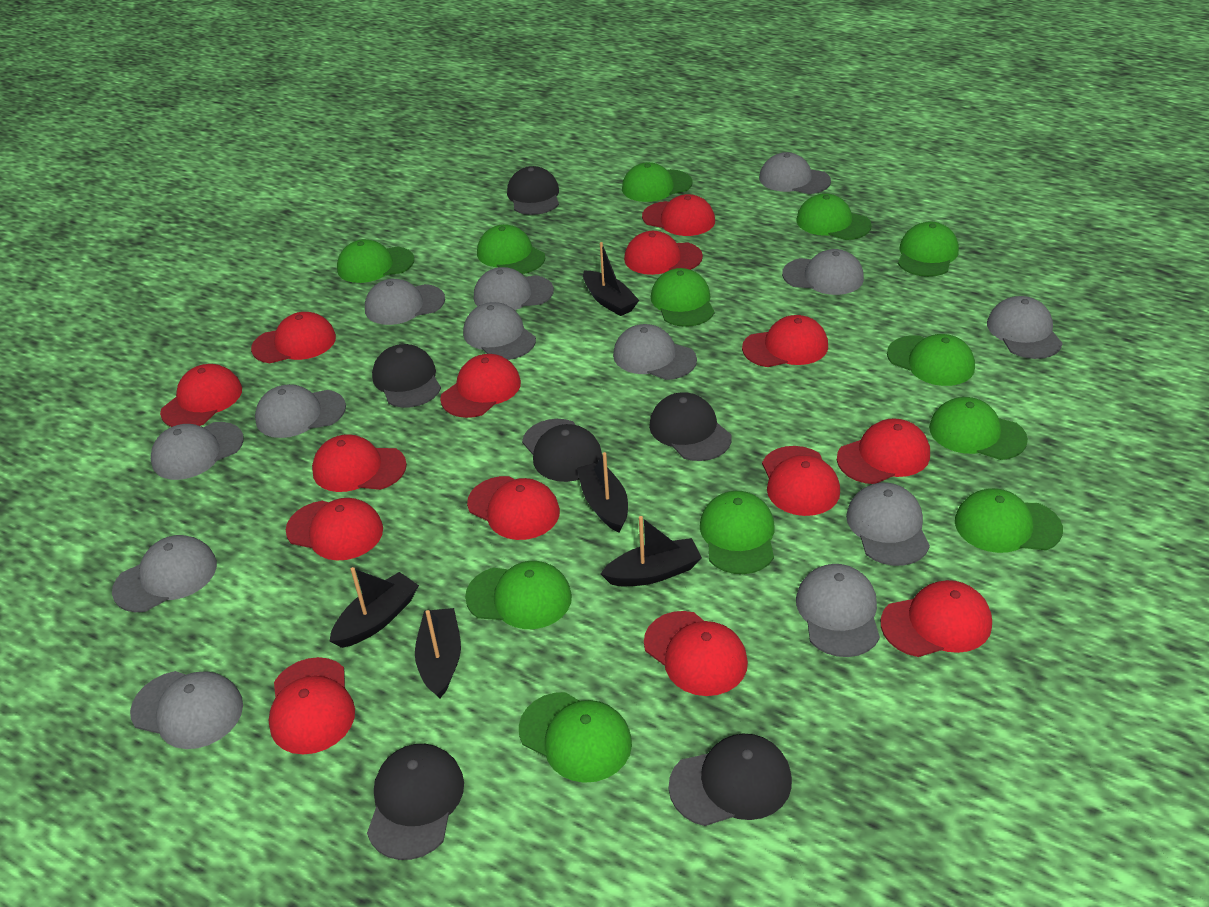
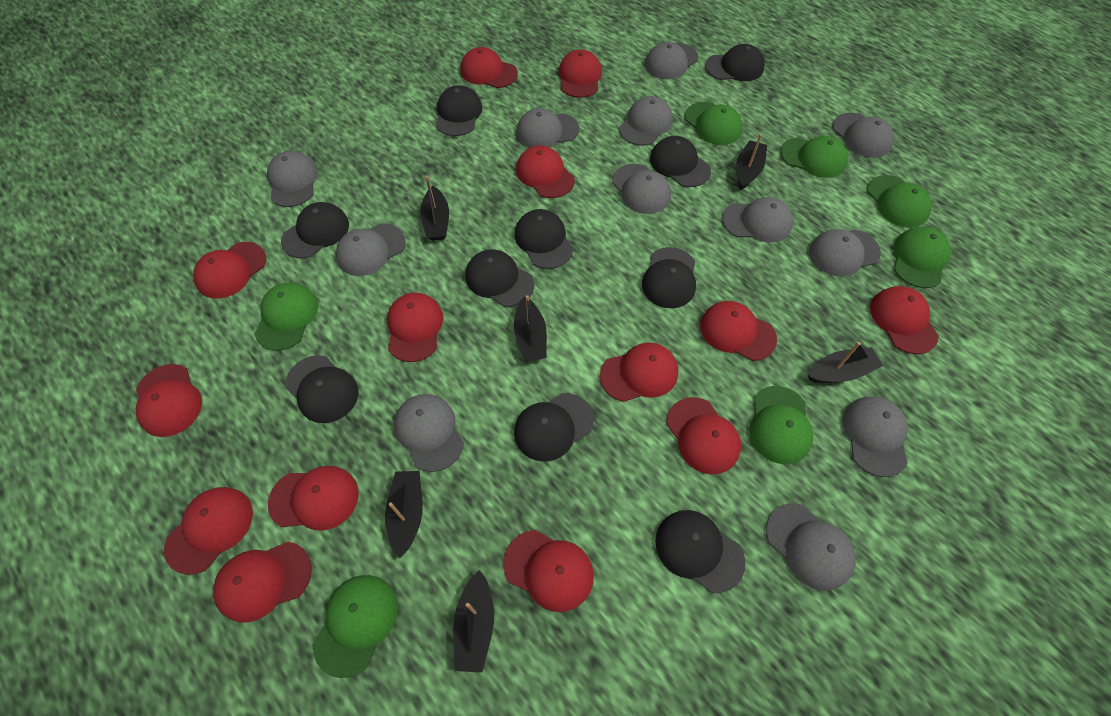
black boat: 5 -> 6
black cap: 6 -> 10
green cap: 12 -> 7
grey cap: 13 -> 12

